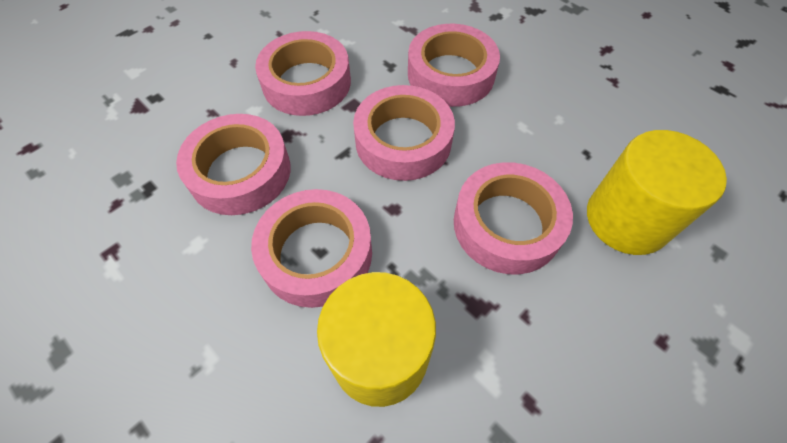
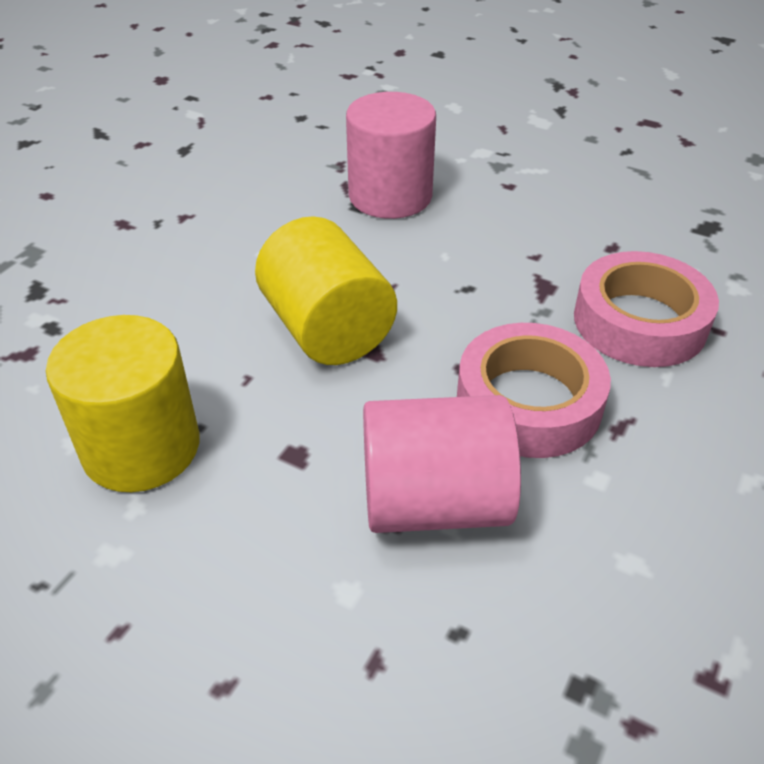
pink cylinder: 0 -> 2
pink tape: 6 -> 2

